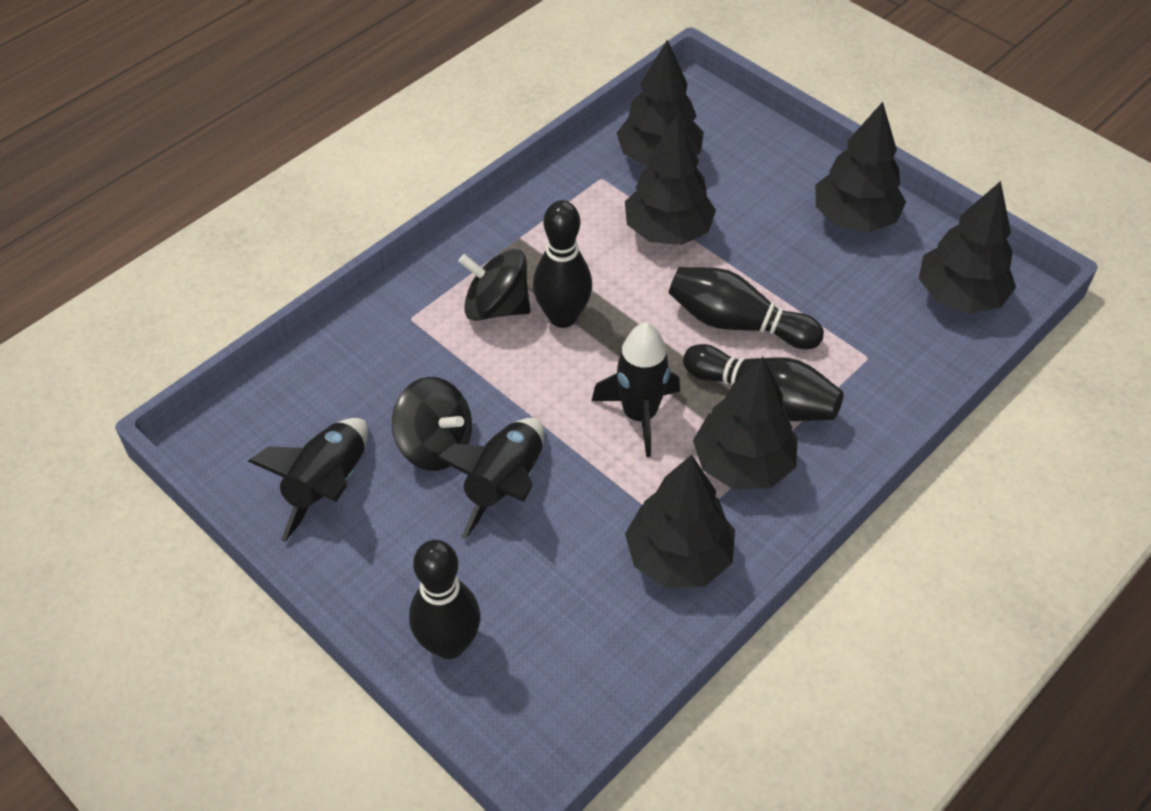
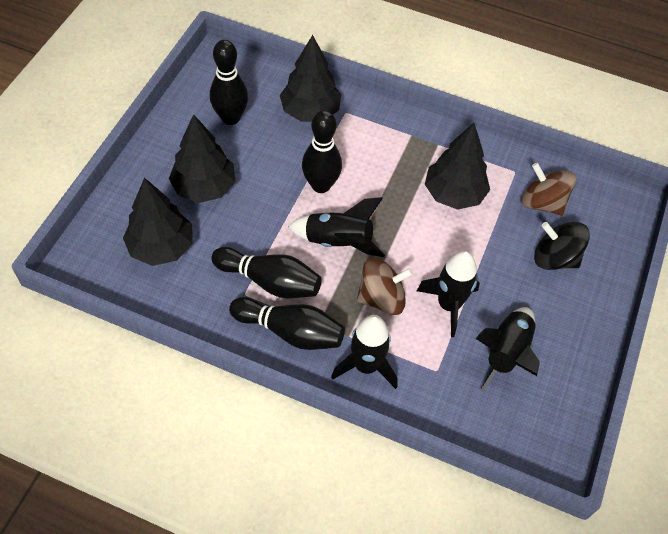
black rocket: 3 -> 4
black spinning top: 2 -> 1
black tree: 6 -> 4
brown spinning top: 0 -> 2

